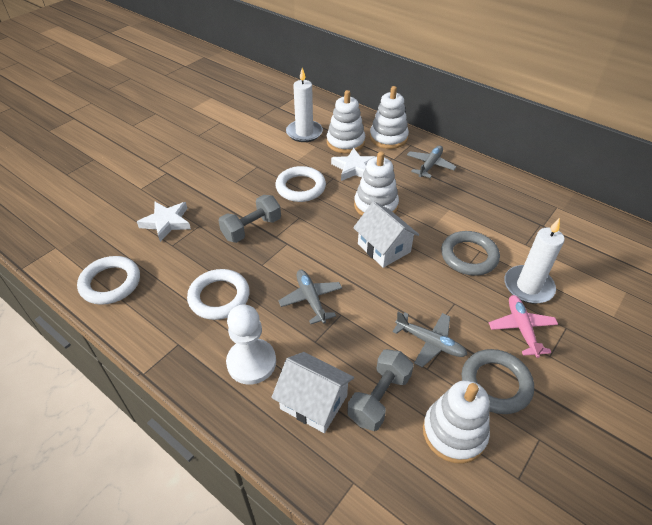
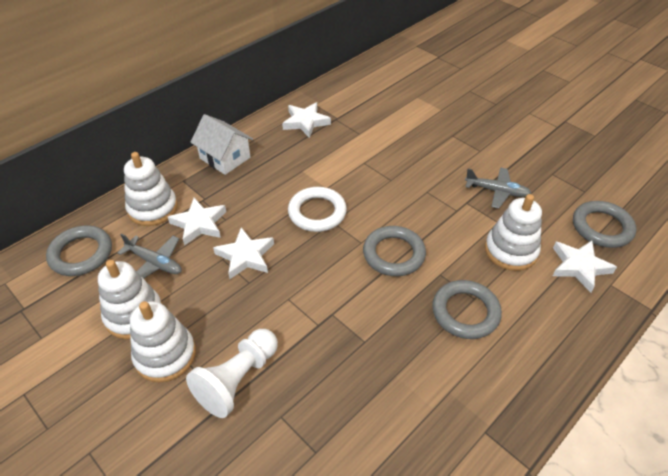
grey dumbbell: 2 -> 0
grey plane: 3 -> 2
grey ring: 2 -> 4
pink plane: 1 -> 0
white candle: 2 -> 0
white house: 2 -> 1
white ring: 3 -> 1
white star: 2 -> 4

